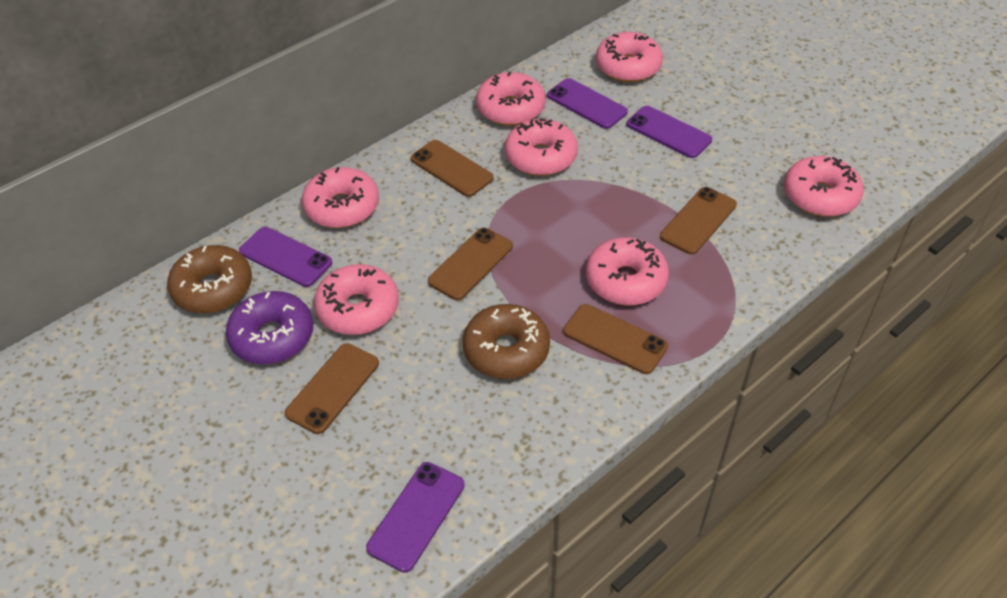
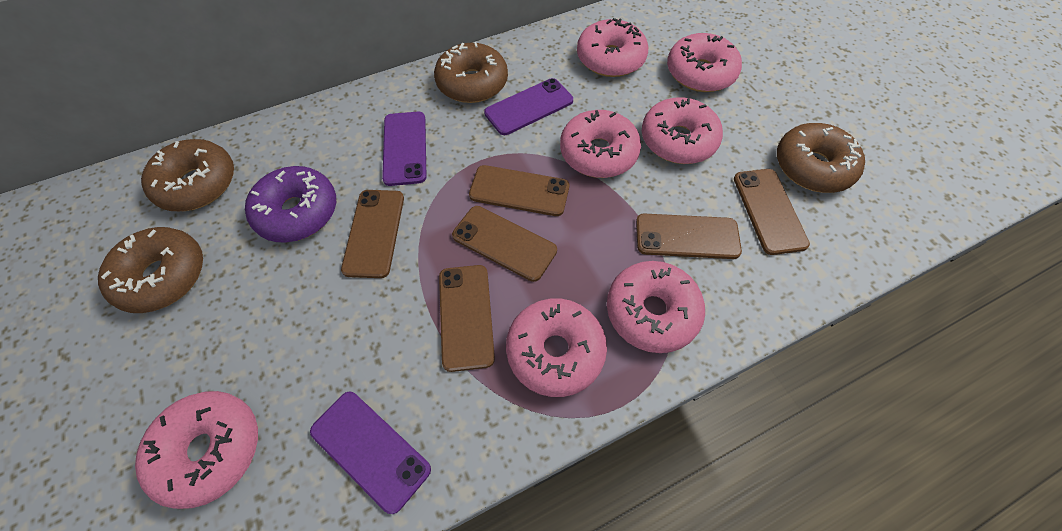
brown donut: 2 -> 4
brown phone: 5 -> 6
purple phone: 4 -> 3

